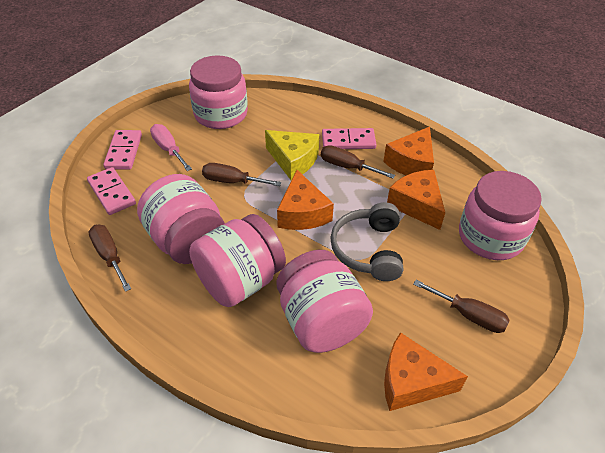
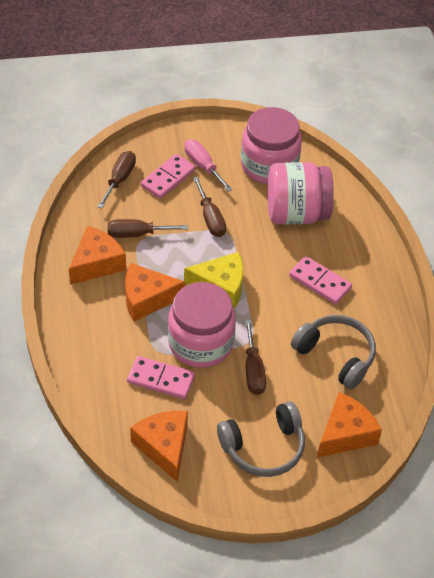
grey headphones: 1 -> 2
pink jar: 5 -> 3

